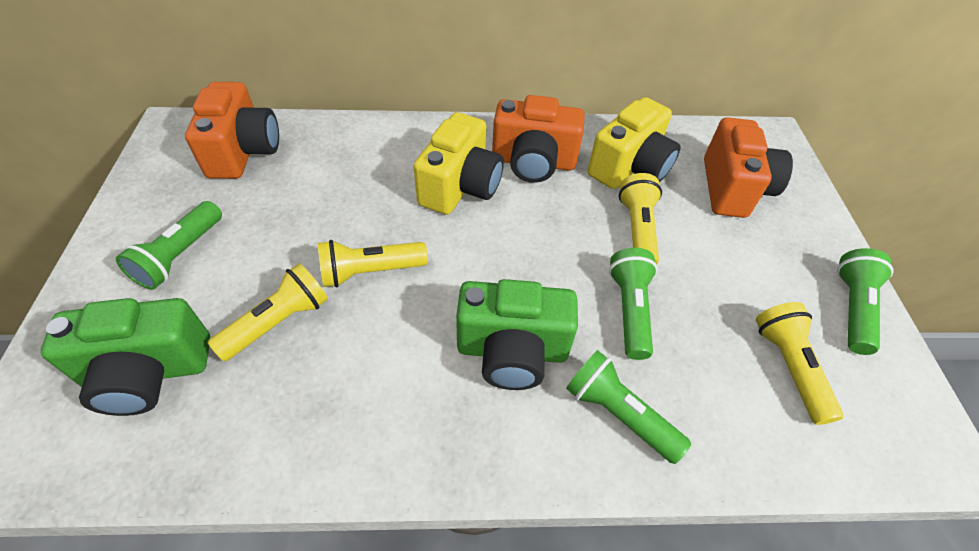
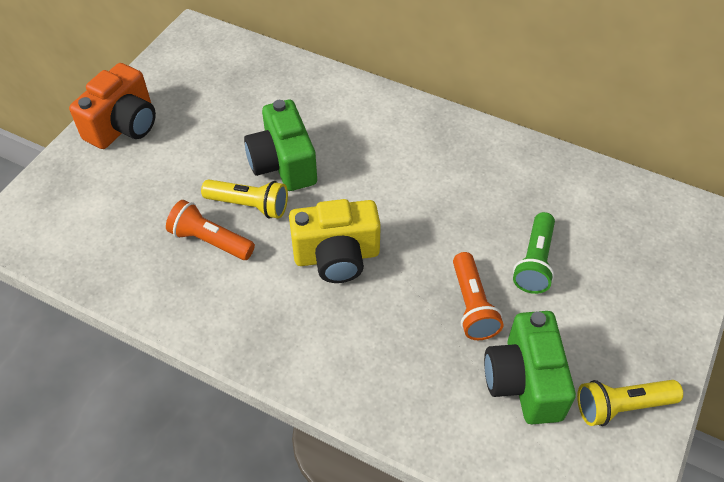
green flashlight: 4 -> 1
orange camera: 3 -> 1
orange flashlight: 0 -> 2
yellow camera: 2 -> 1
yellow flashlight: 4 -> 2

